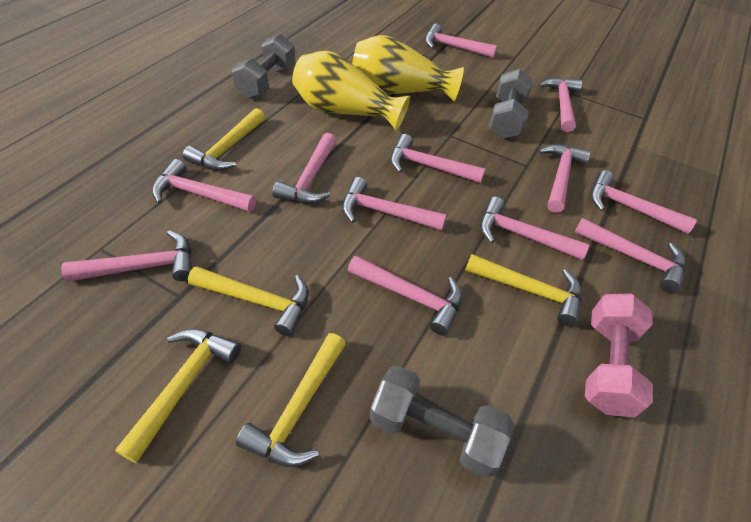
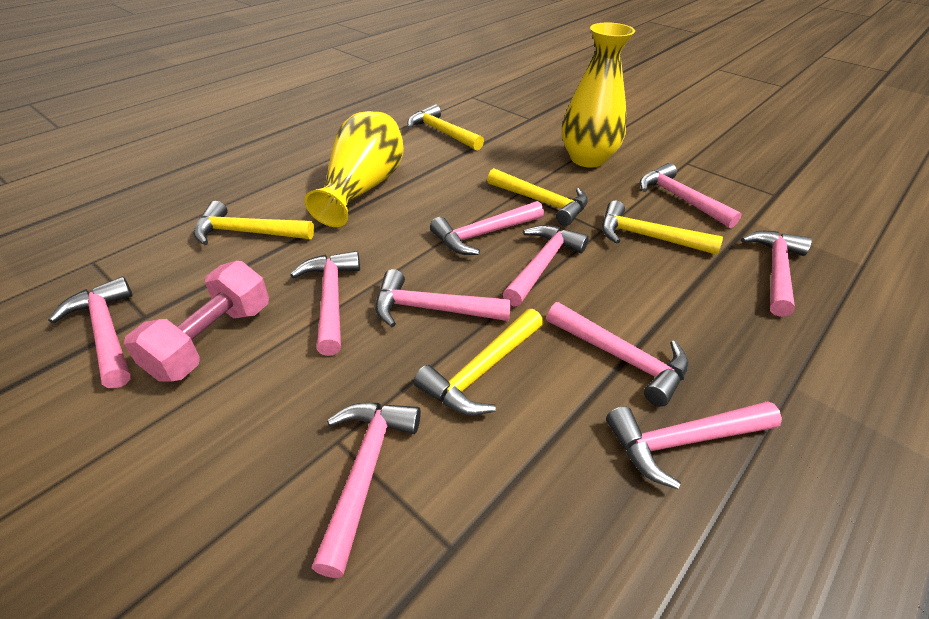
grey dumbbell: 3 -> 0
pink hammer: 12 -> 10

